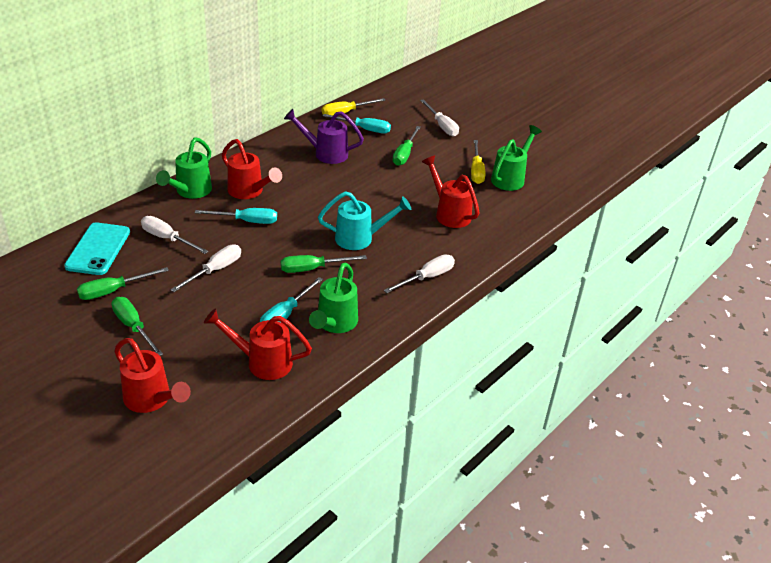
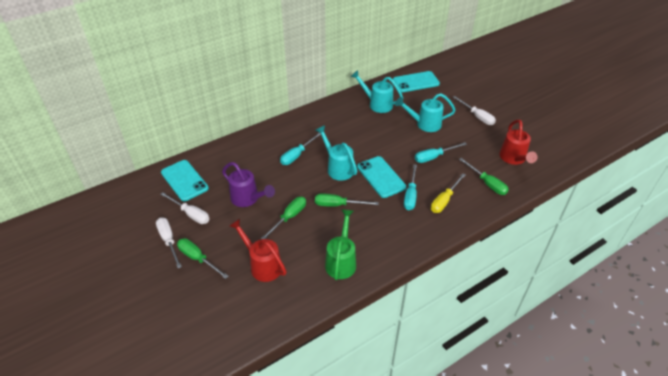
green watering can: 3 -> 1
red watering can: 4 -> 2
turquoise phone: 1 -> 3
turquoise watering can: 1 -> 3
white screwdriver: 4 -> 3
yellow screwdriver: 2 -> 1

